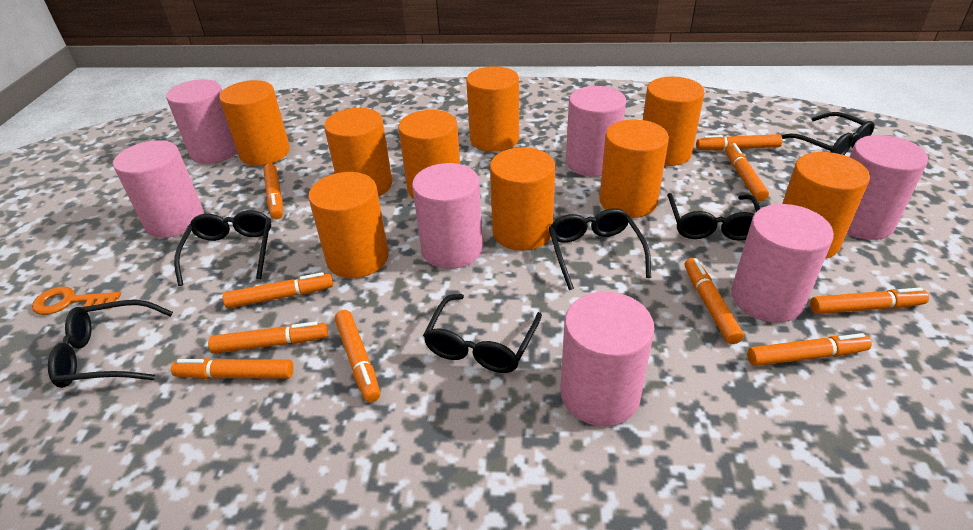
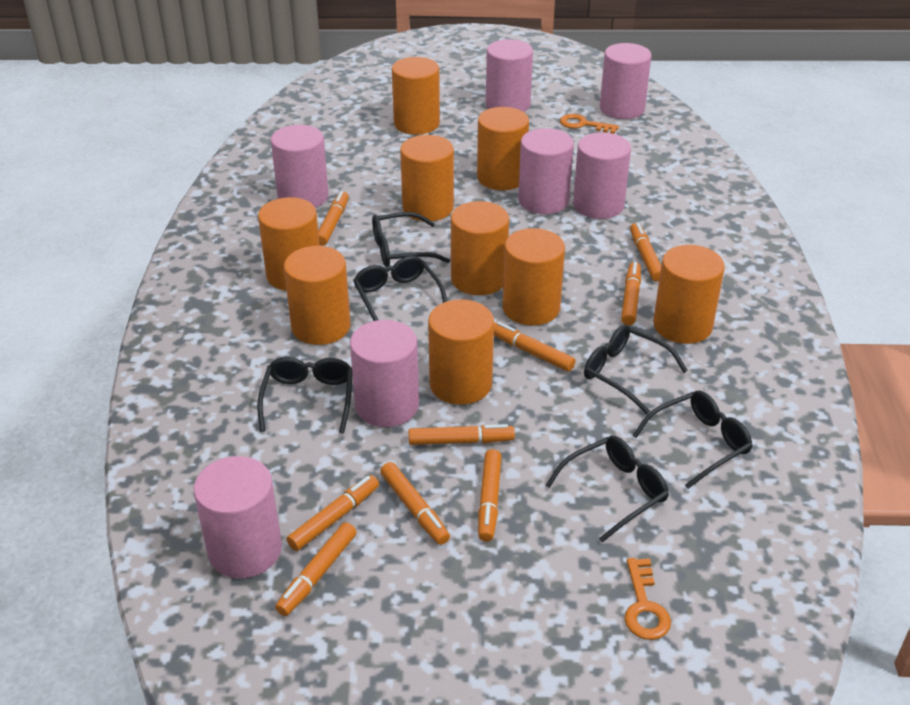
orange key: 1 -> 2
orange marker: 10 -> 9

